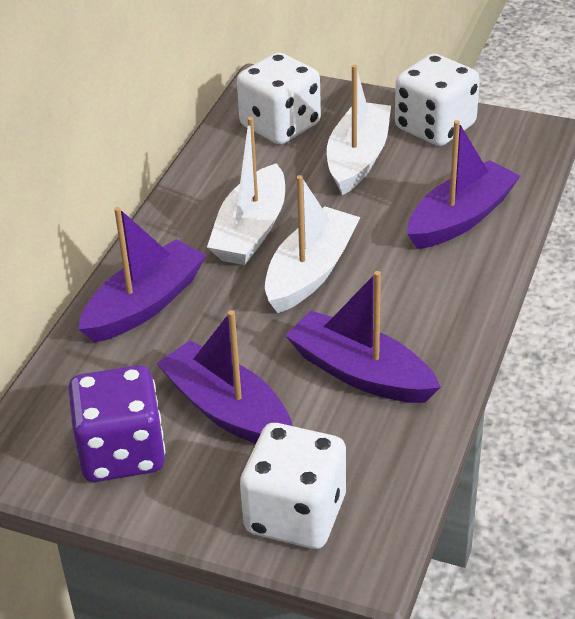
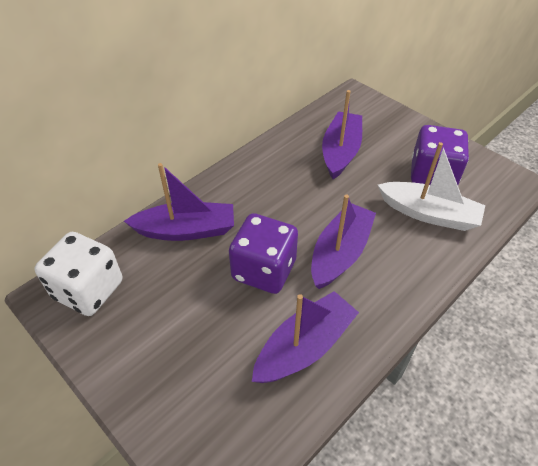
purple dice: 1 -> 2
white boat: 3 -> 1
white dice: 3 -> 1

